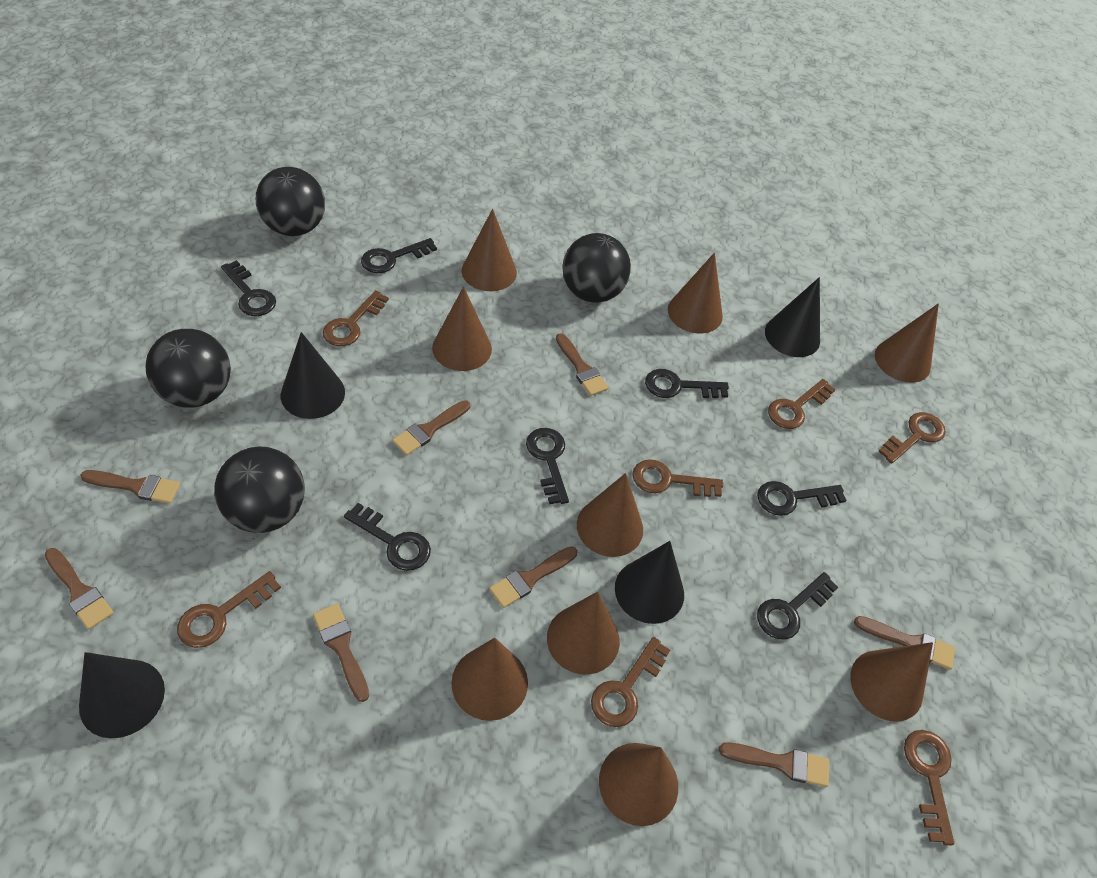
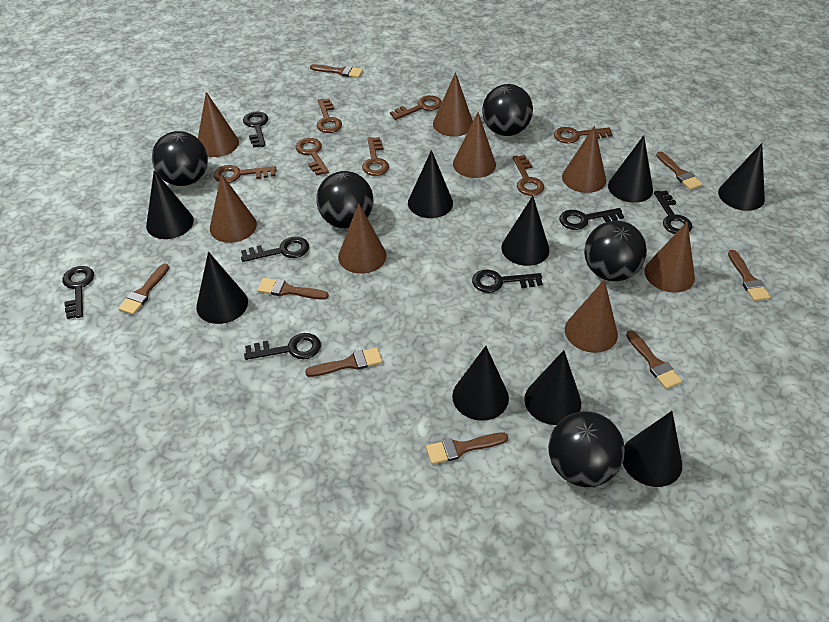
black ball: 4 -> 5
black cone: 4 -> 9
brown cone: 9 -> 8

